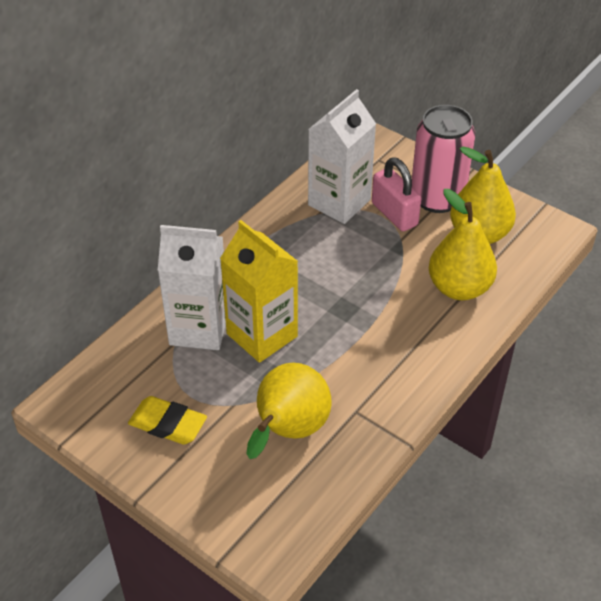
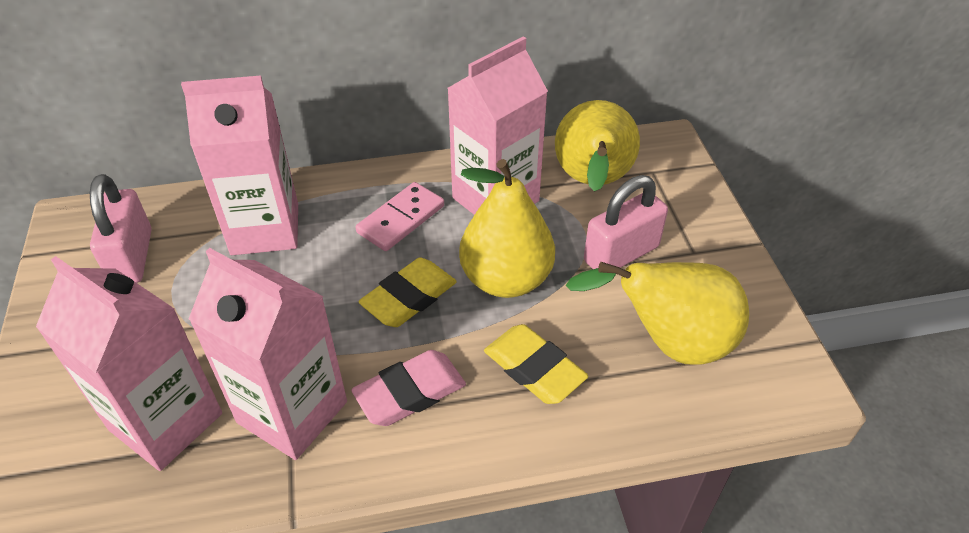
pink can: 1 -> 0
pink carton: 0 -> 4
pink domino: 0 -> 1
pink eraser: 0 -> 1
pink padlock: 1 -> 2
white carton: 2 -> 0
yellow carton: 1 -> 0
yellow eraser: 1 -> 2

